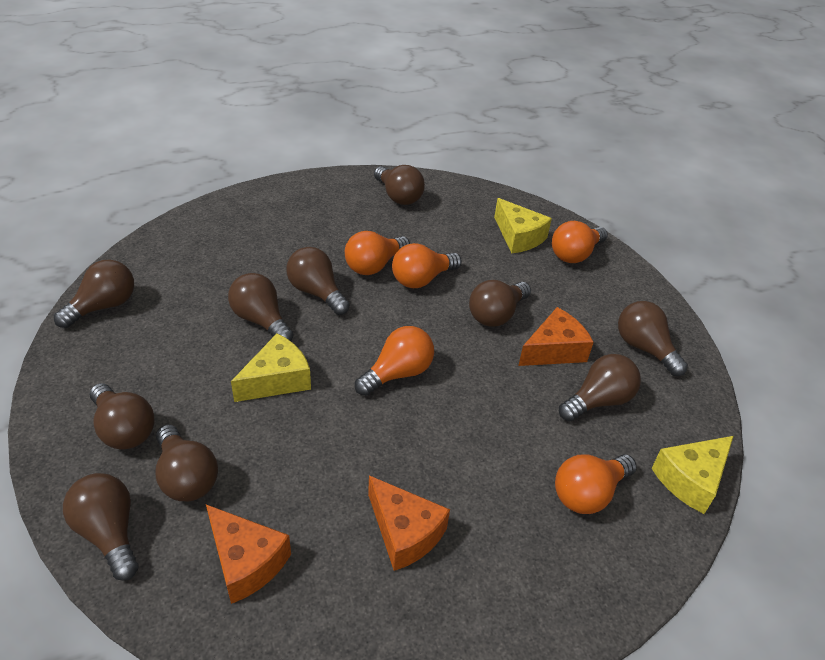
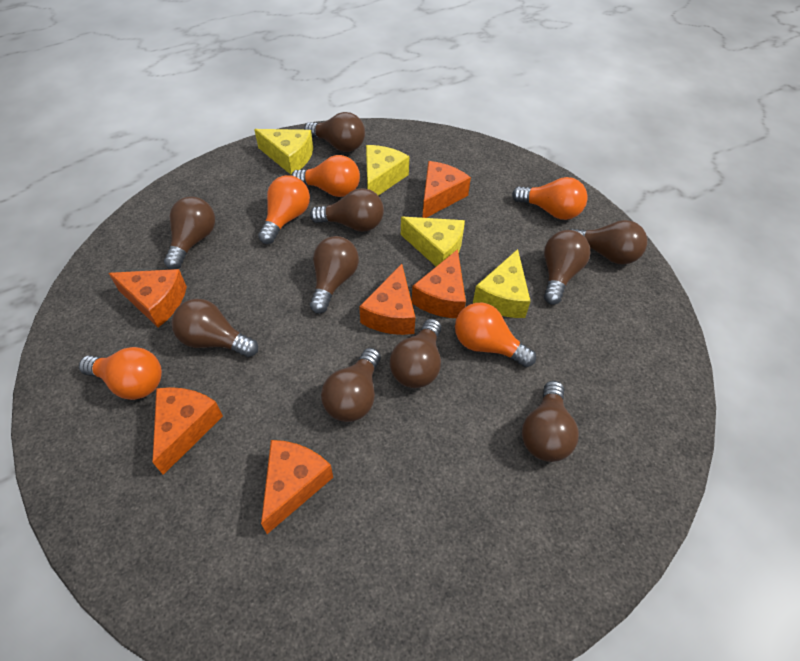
orange cheese: 3 -> 6
yellow cheese: 3 -> 4

